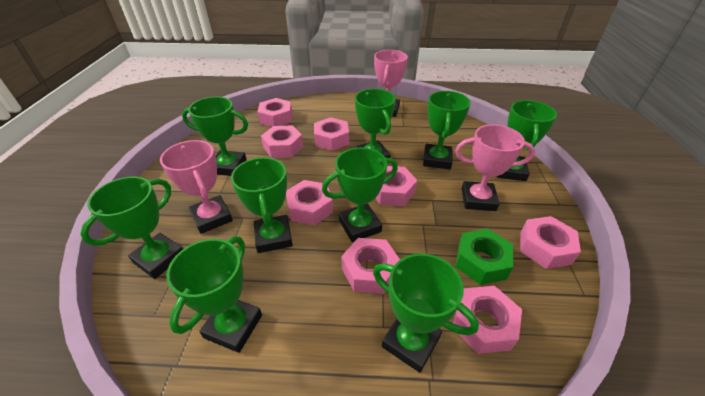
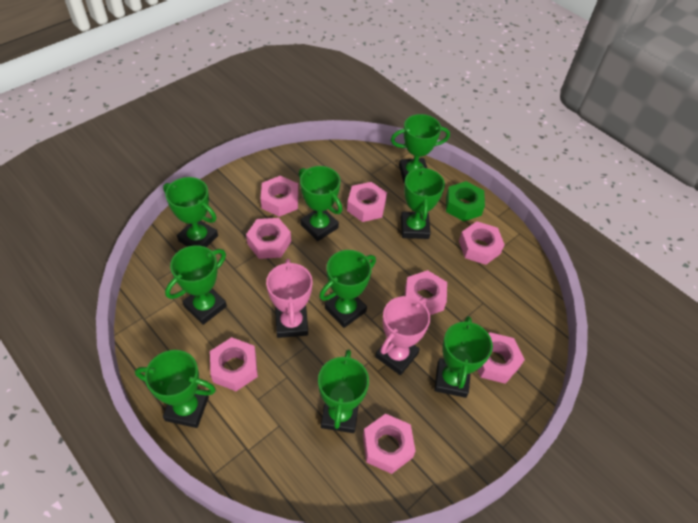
pink trophy: 3 -> 2

